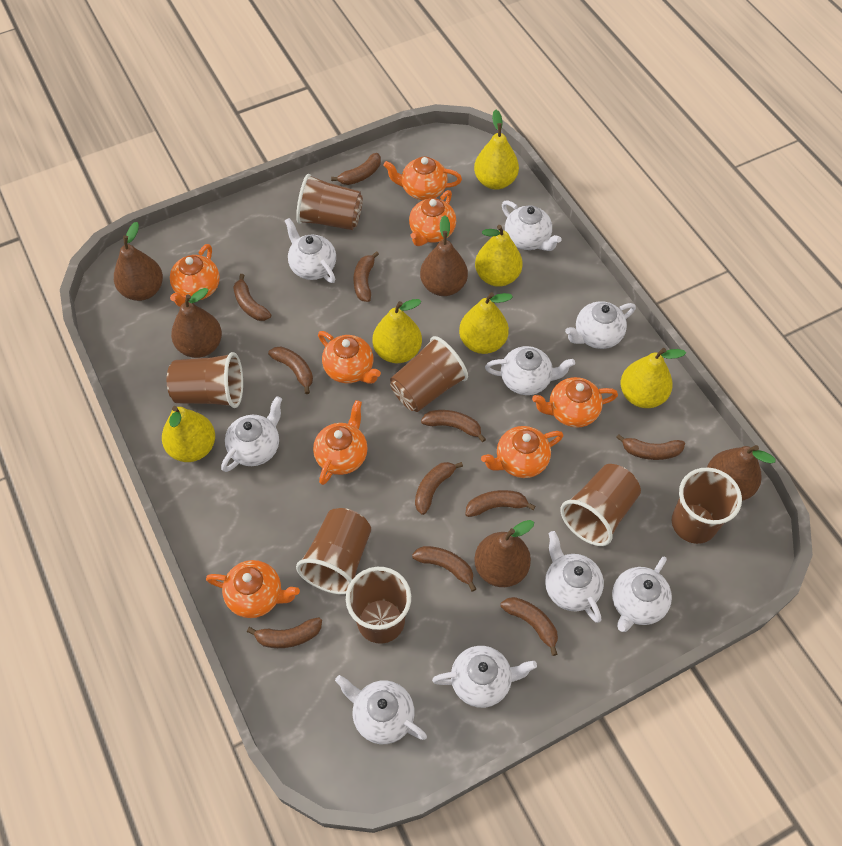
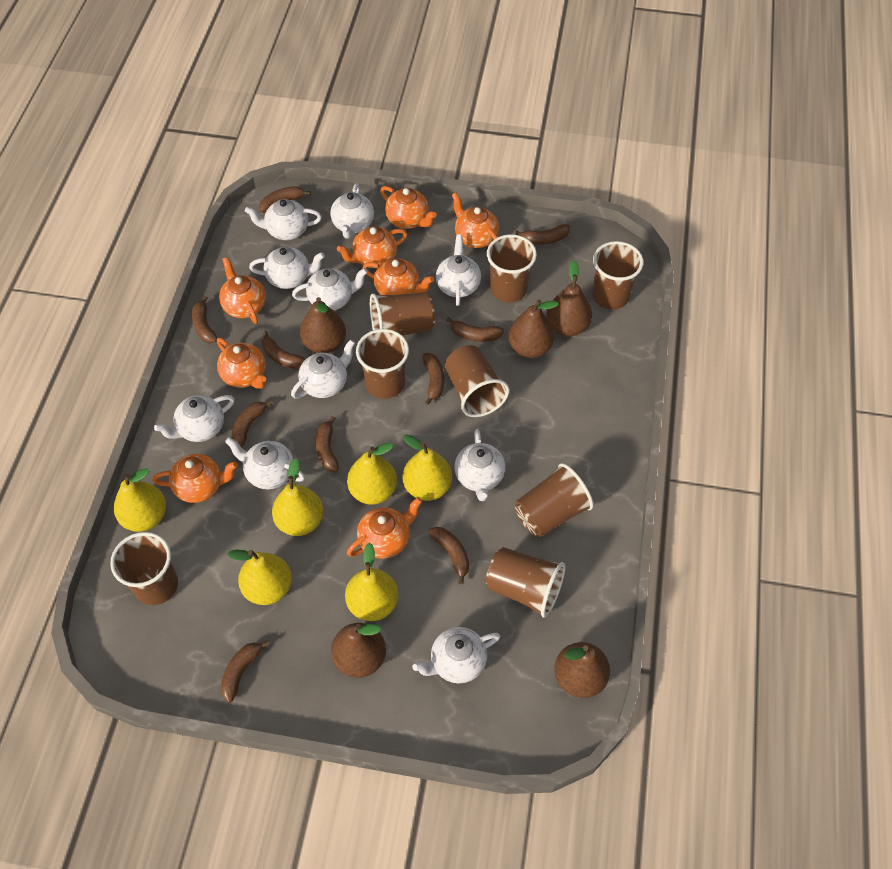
brown banana: 11 -> 10
brown cup: 7 -> 8
white teapot: 9 -> 10

